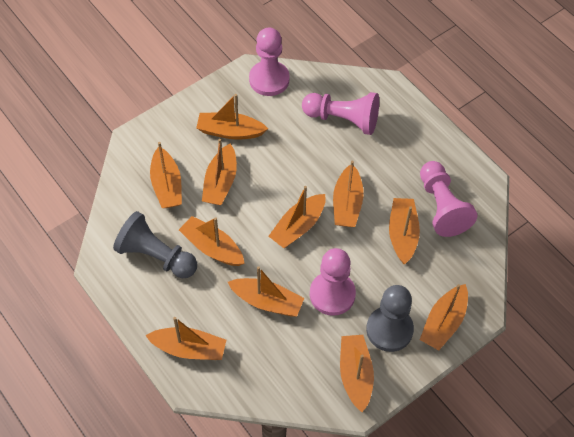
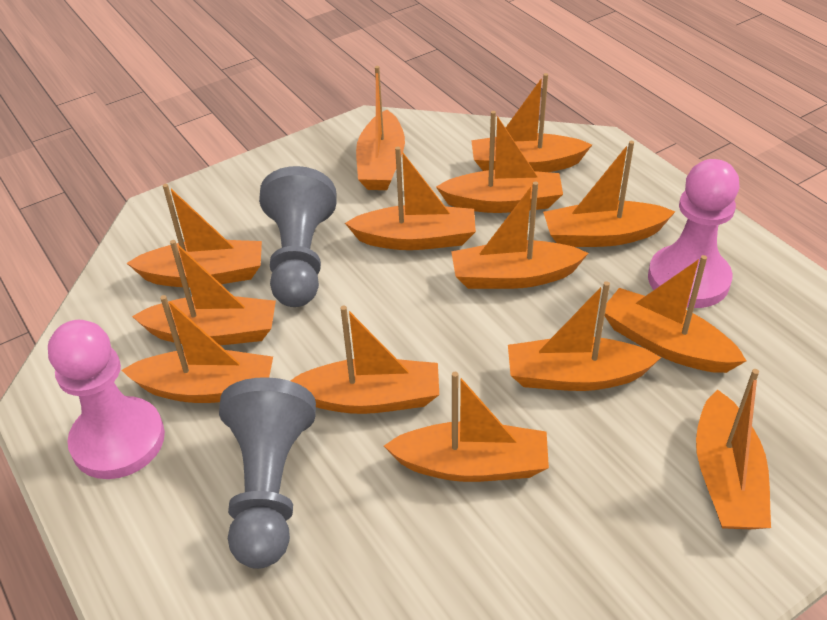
orange boat: 11 -> 14
pink pawn: 4 -> 2

